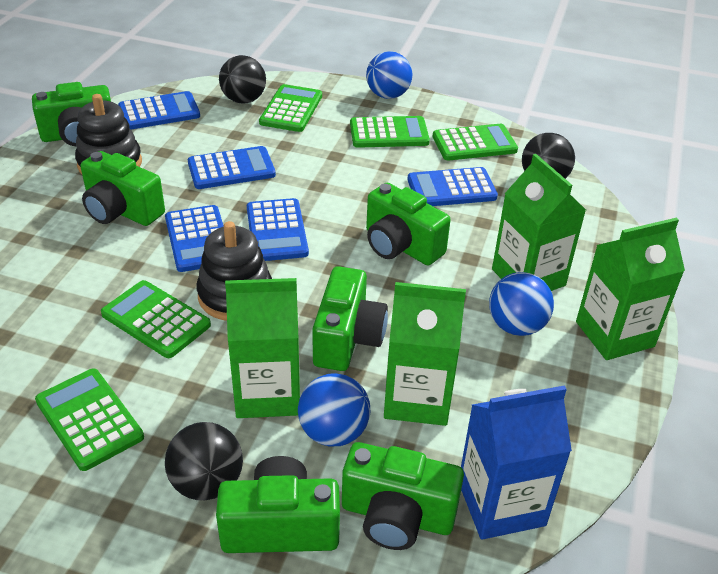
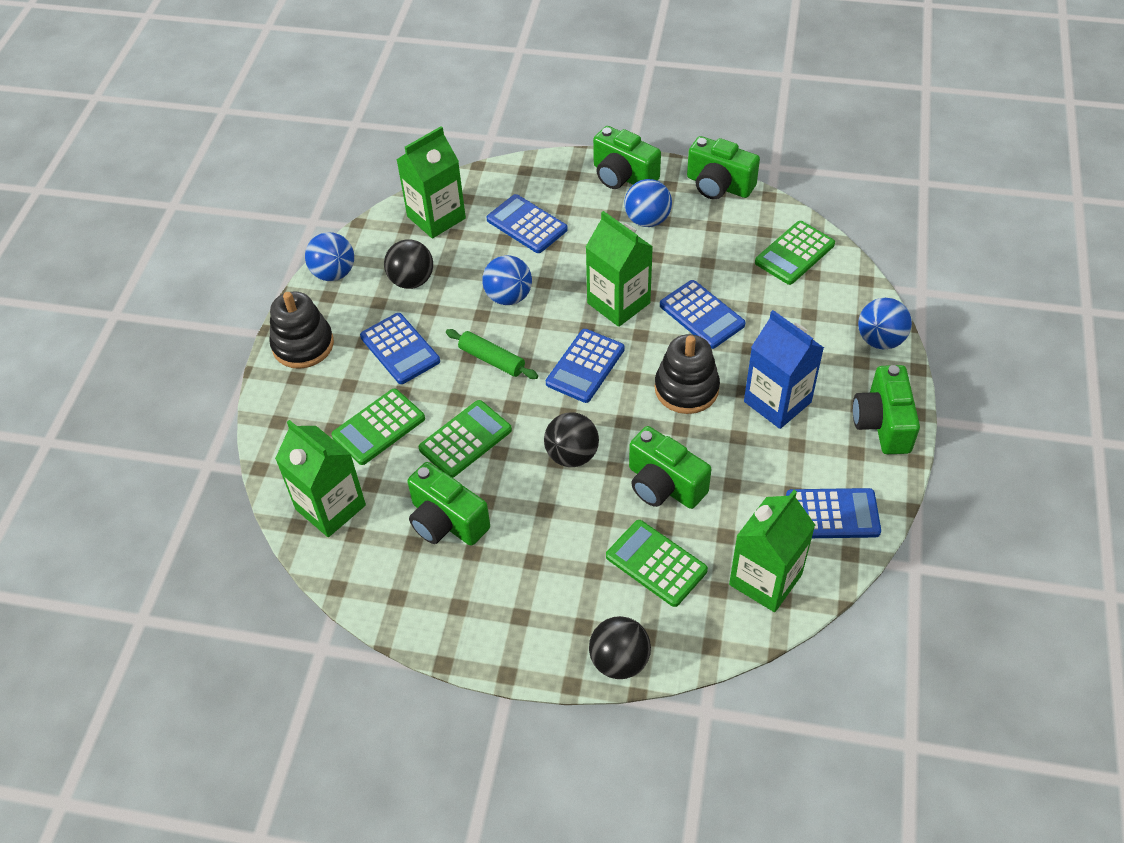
blue ball: 3 -> 4
green calculator: 5 -> 4
green camera: 6 -> 5
green rolling pin: 0 -> 1

